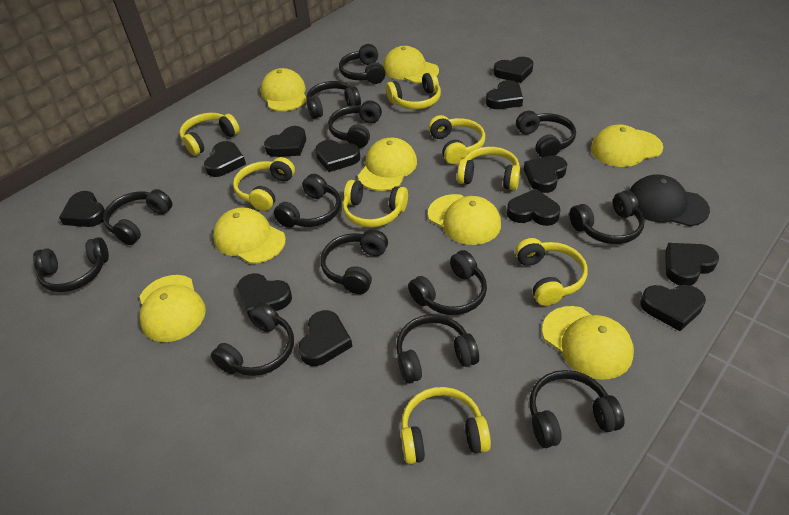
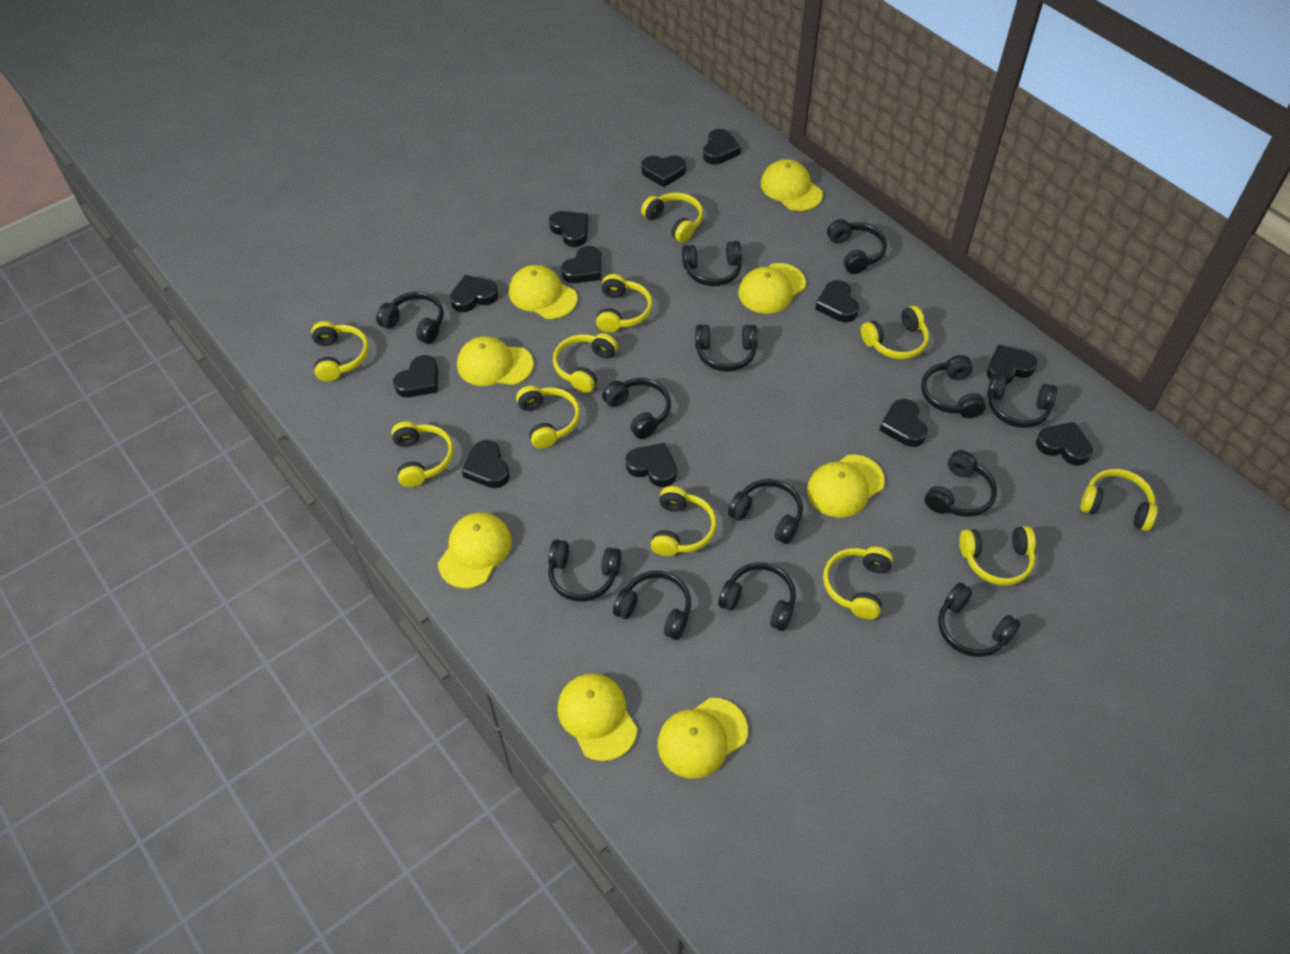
black cap: 1 -> 0
yellow headphones: 8 -> 11

